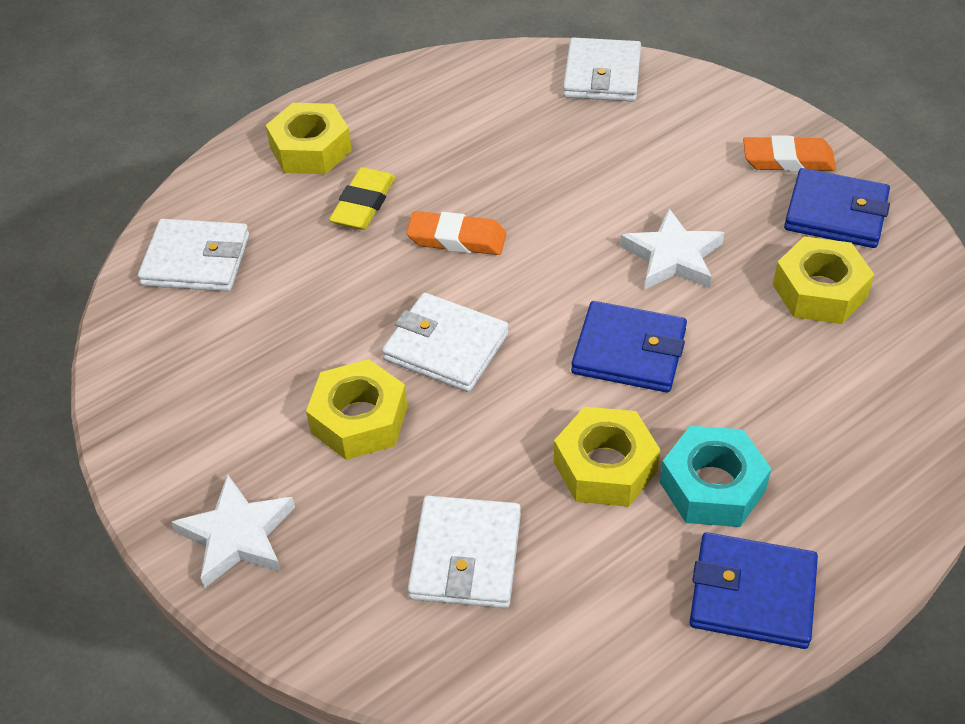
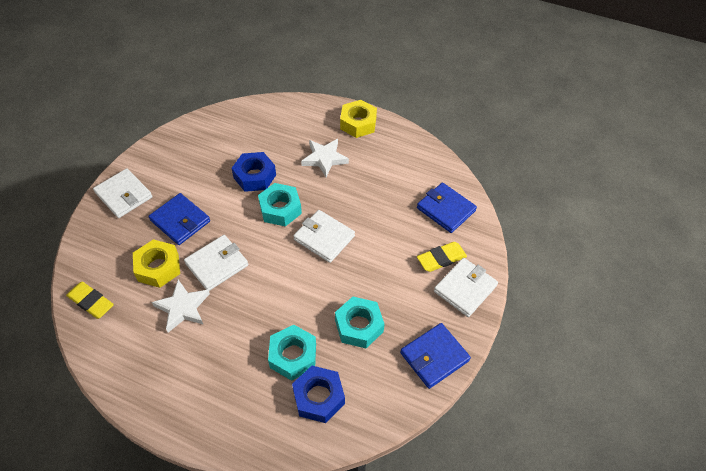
blue nut: 0 -> 2
orange eraser: 2 -> 0
turquoise nut: 1 -> 3
yellow eraser: 1 -> 2
yellow nut: 4 -> 2

